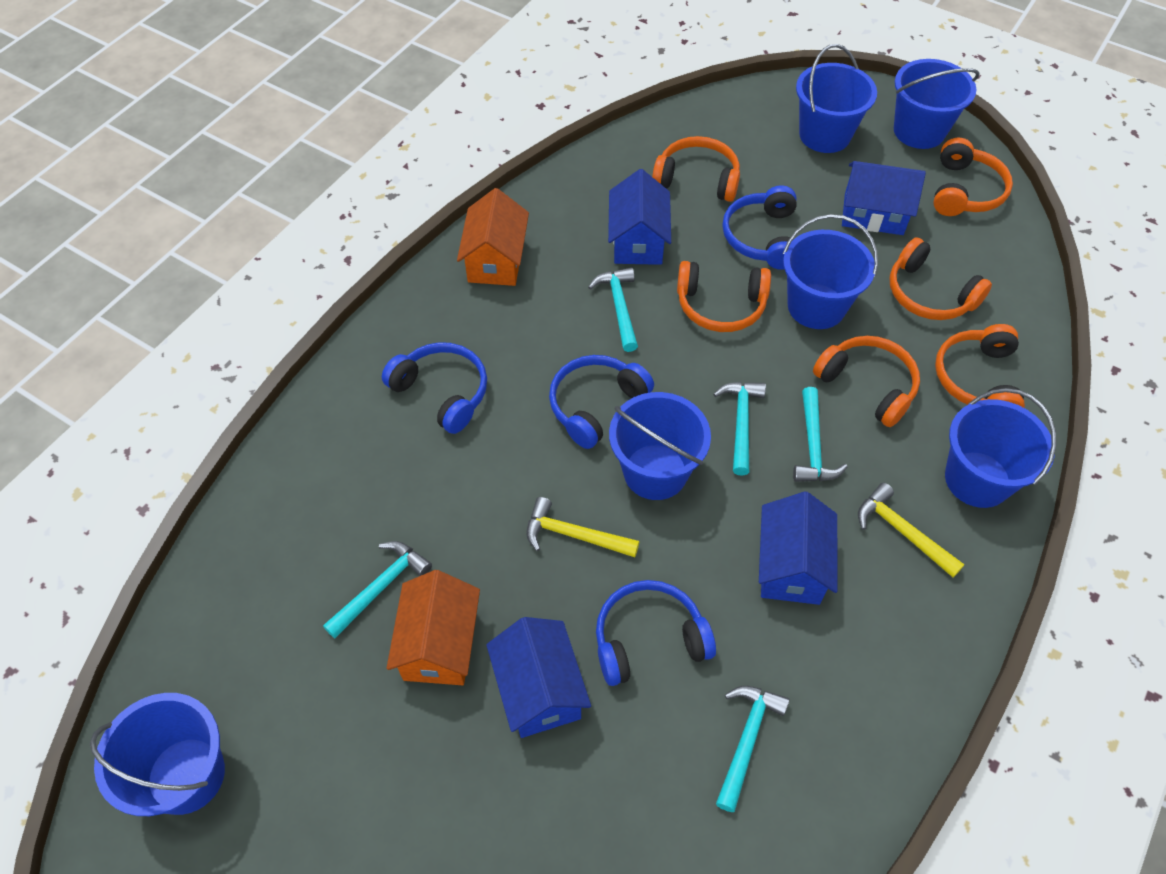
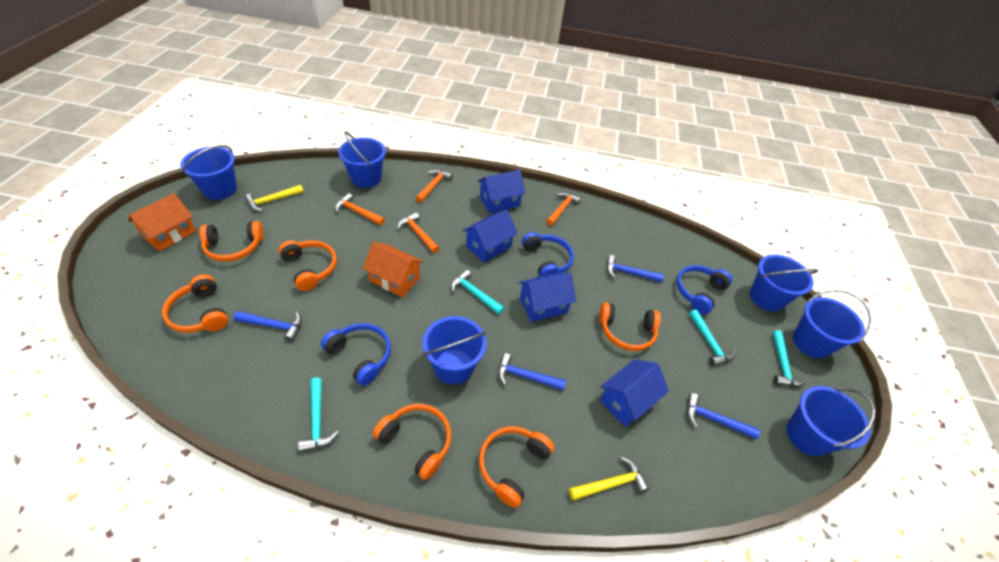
blue hammer: 0 -> 4
blue headphones: 4 -> 3
orange hammer: 0 -> 4
turquoise hammer: 5 -> 4

